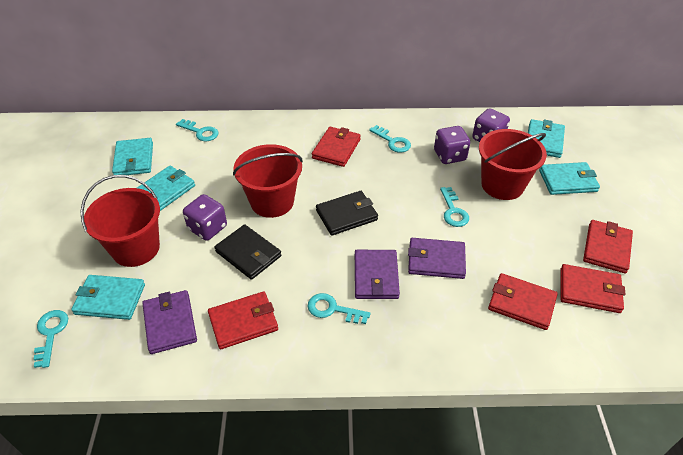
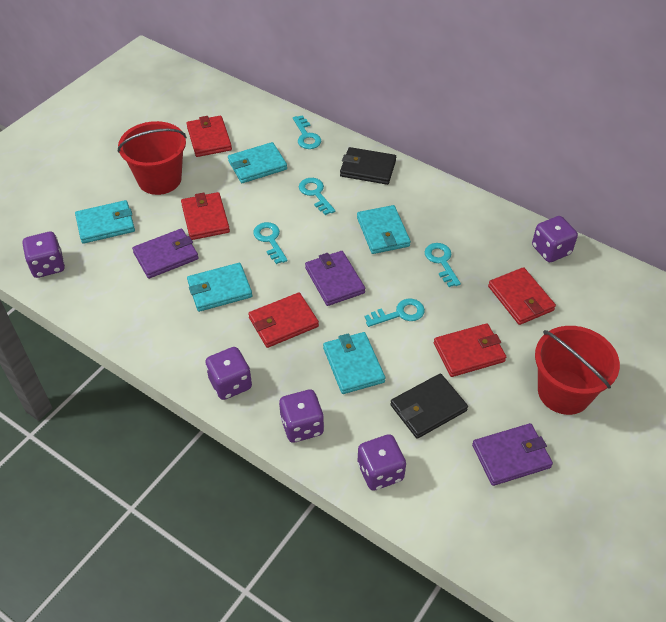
purple dice: 3 -> 5
red bucket: 3 -> 2

